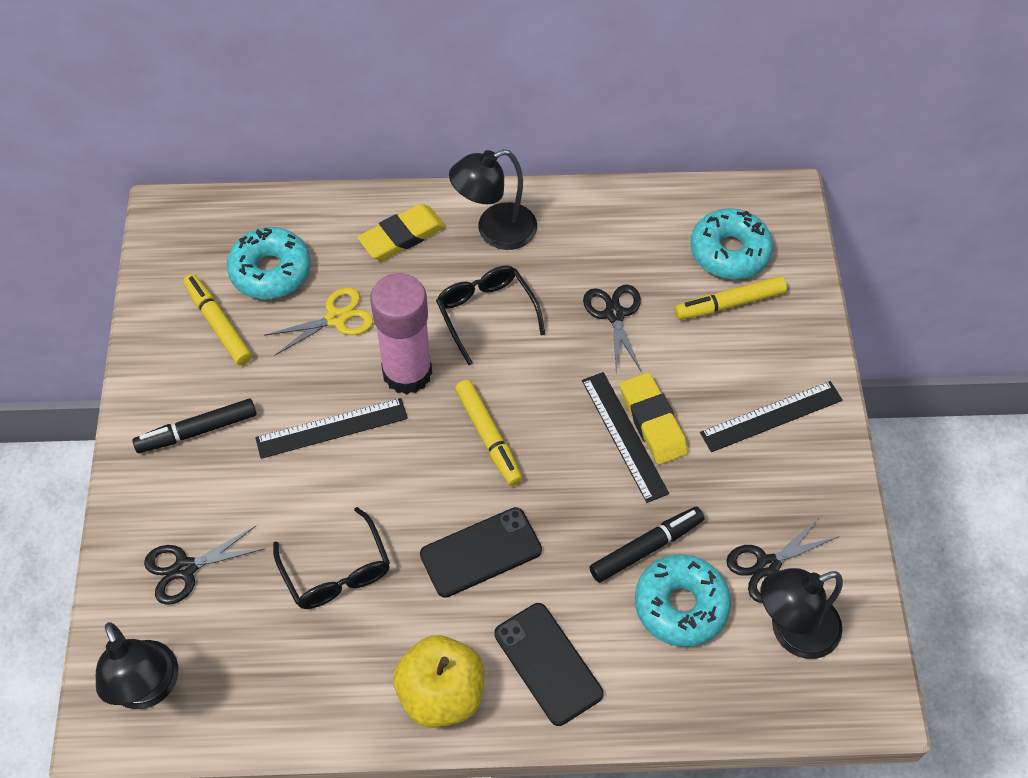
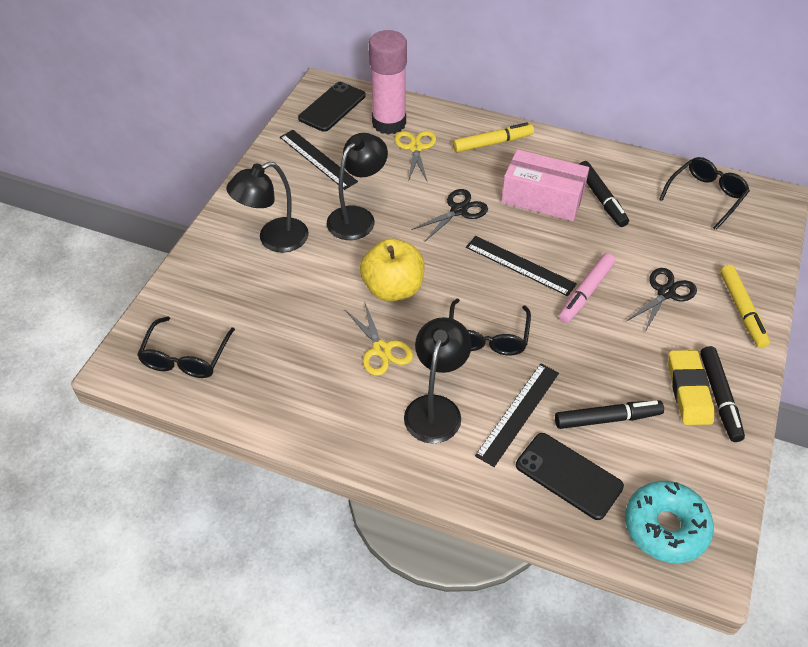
black glasses: 2 -> 3
black marker: 2 -> 3
black scissors: 3 -> 2
pink box: 0 -> 1
pink marker: 0 -> 1
turquoise donut: 3 -> 1
yellow eraser: 2 -> 1
yellow marker: 3 -> 2
yellow scissors: 1 -> 2

